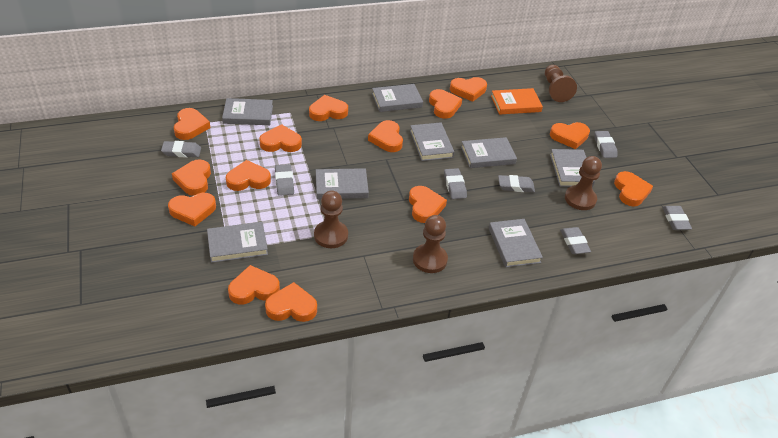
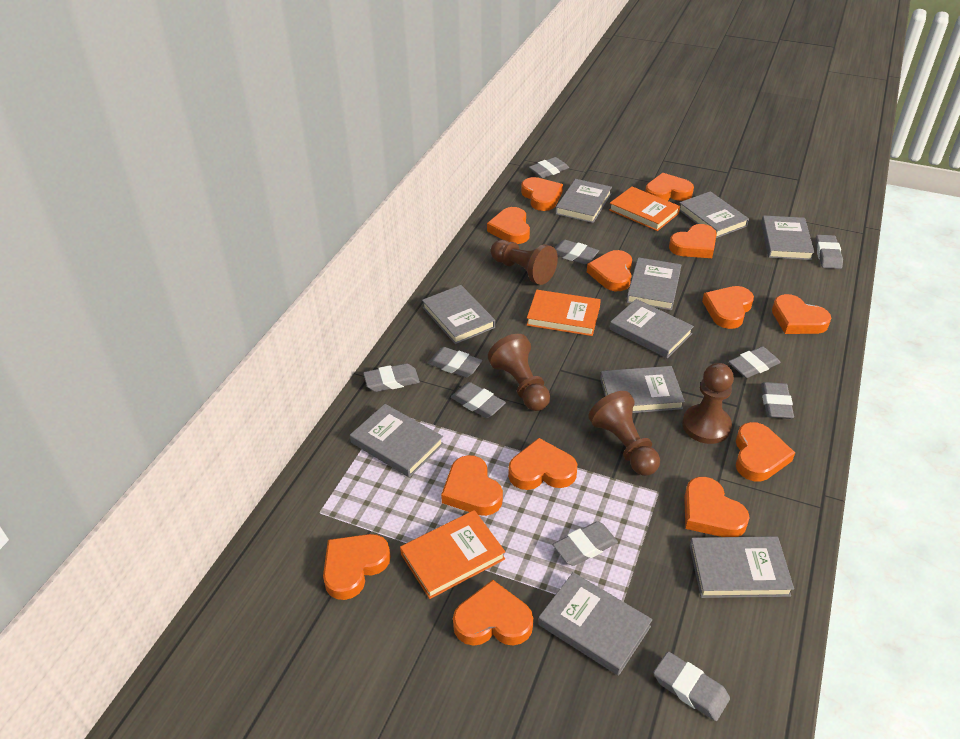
grey book: 8 -> 10
grey eraser: 7 -> 10
orange book: 1 -> 3
orange heart: 14 -> 13

